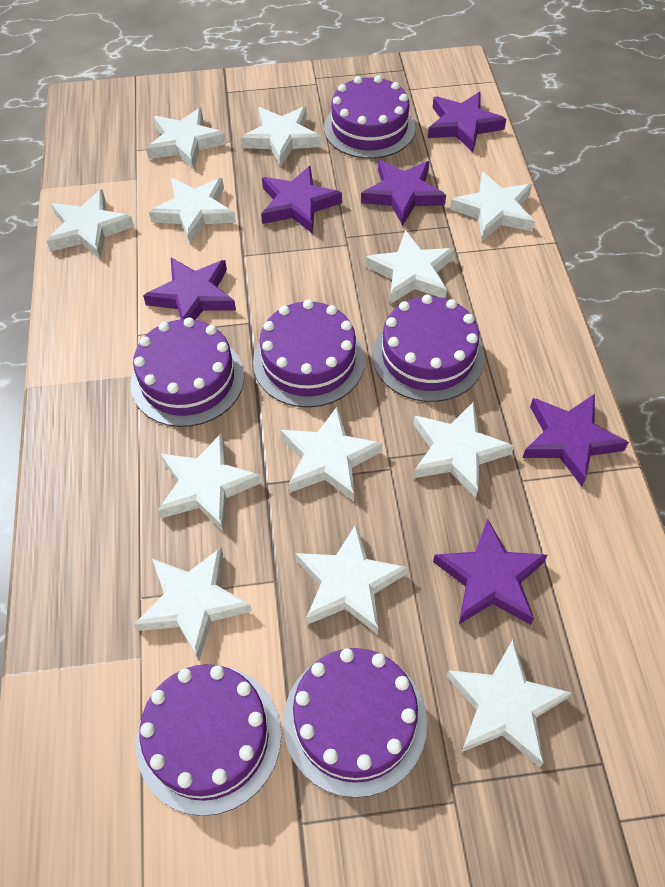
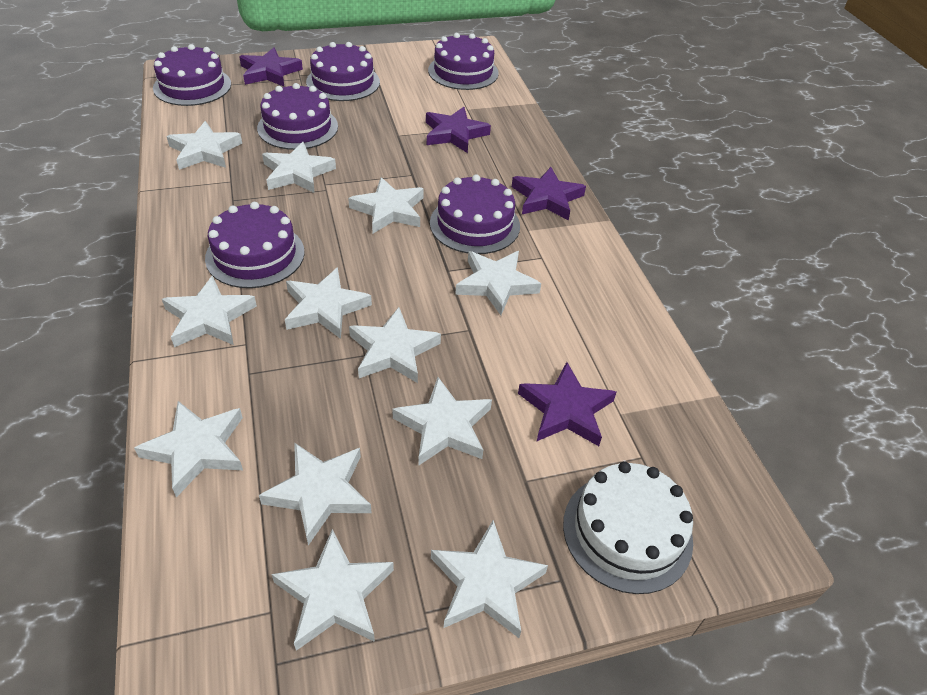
purple star: 6 -> 4
white cake: 0 -> 1

